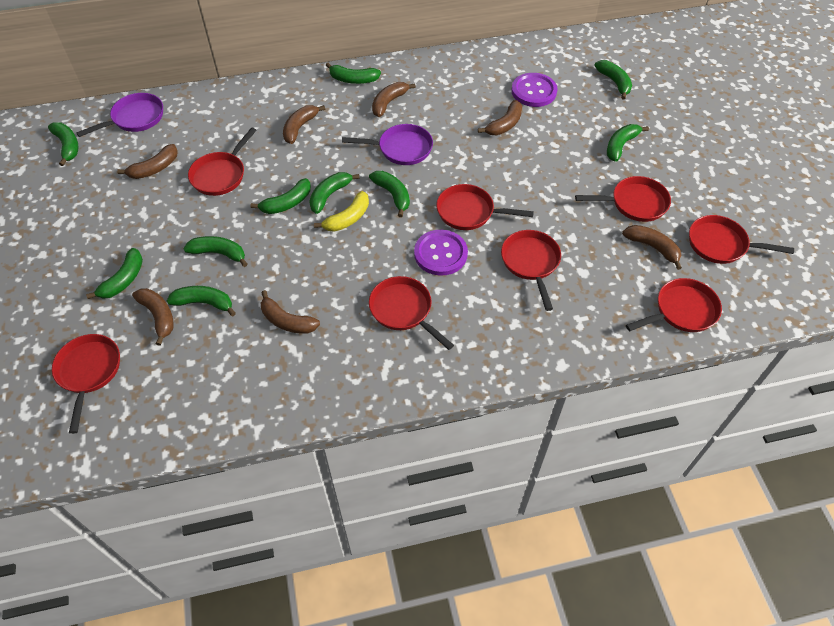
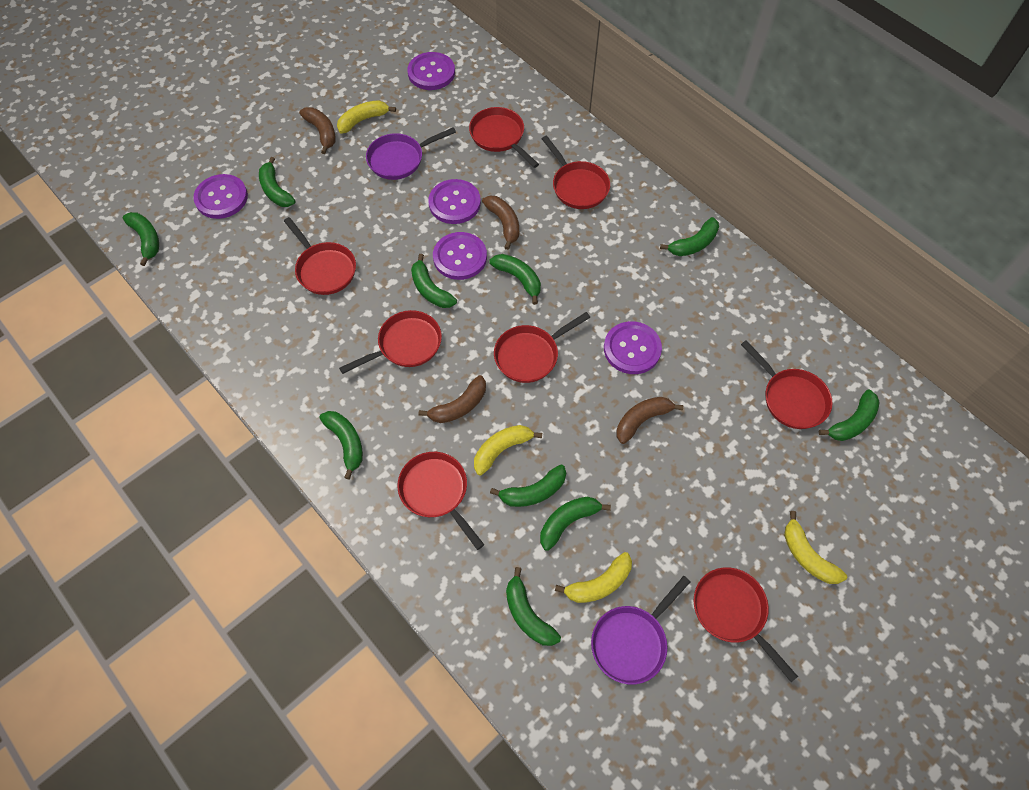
brown banana: 7 -> 4
purple button: 2 -> 5
yellow banana: 1 -> 4

